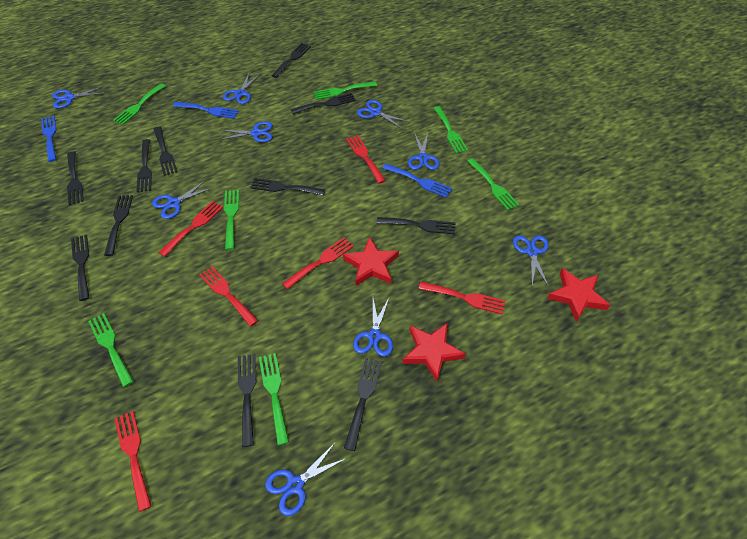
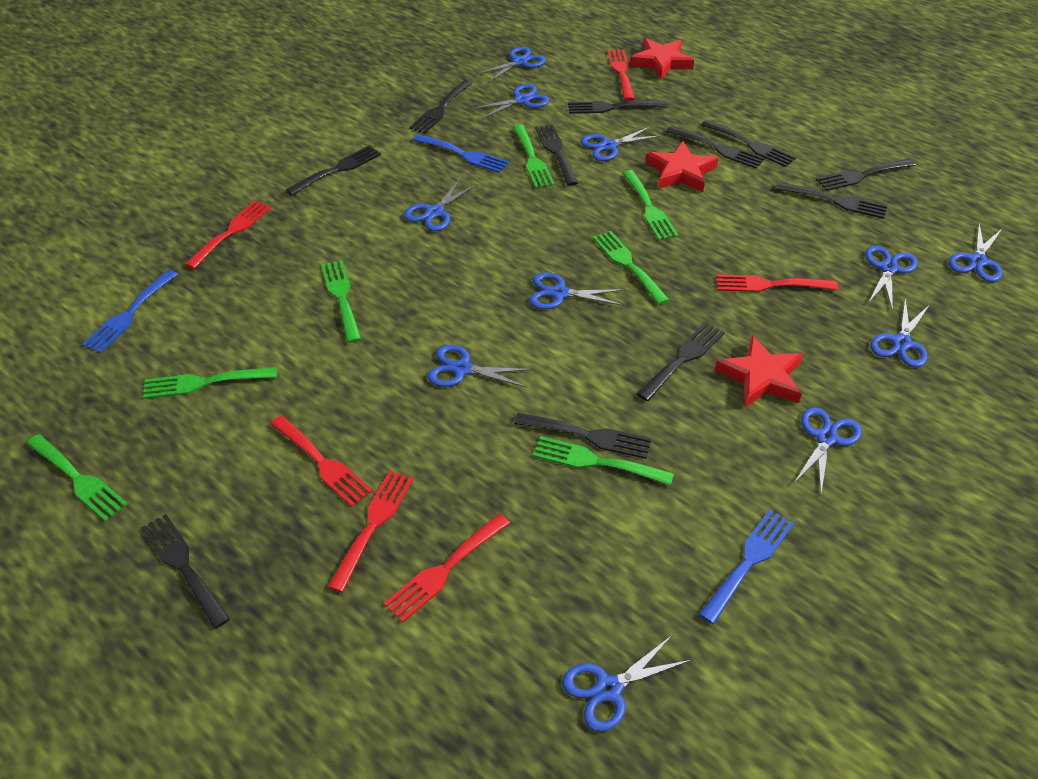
blue scissors: 9 -> 11

